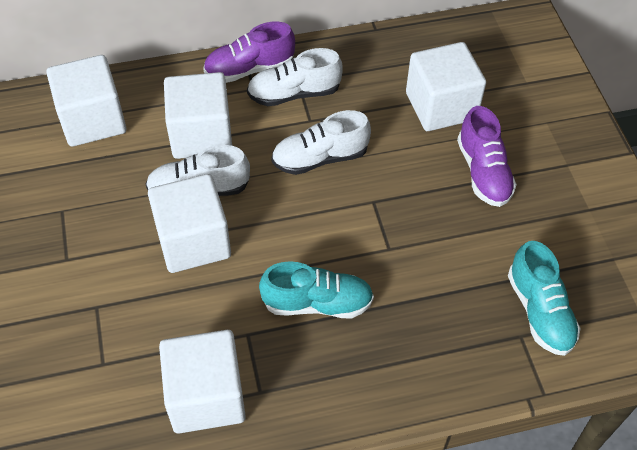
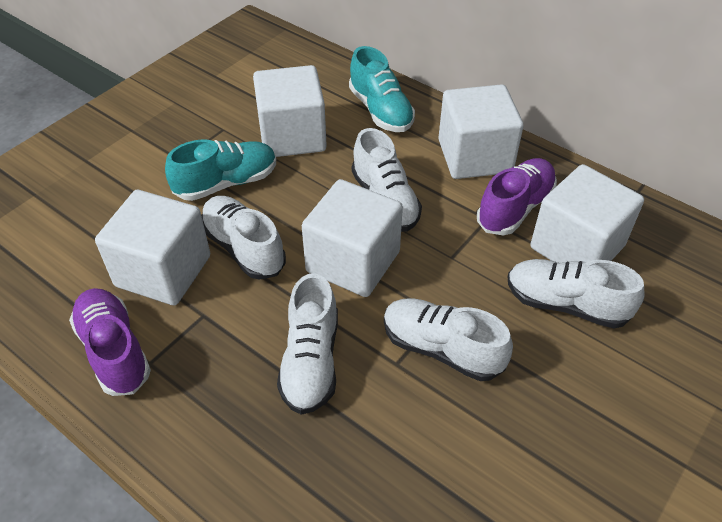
white shoe: 3 -> 5

